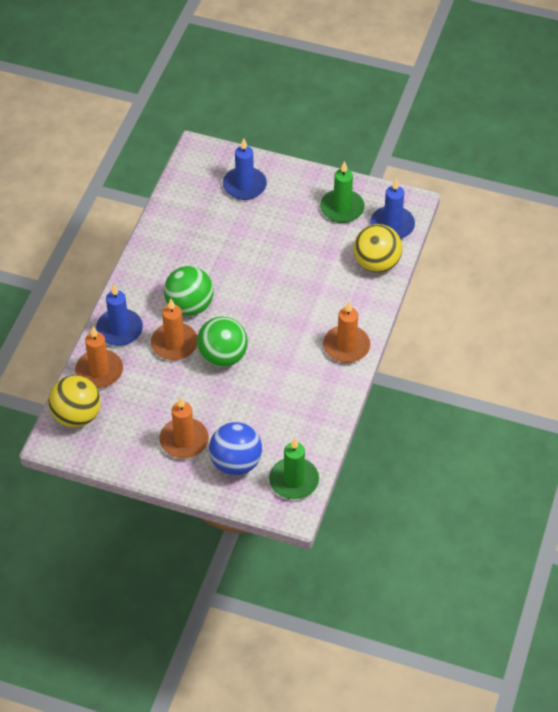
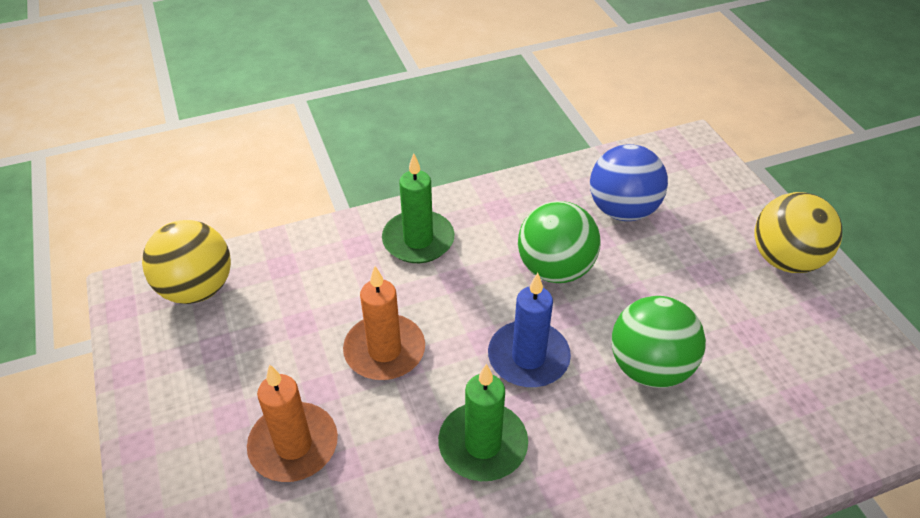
blue candle: 3 -> 1
orange candle: 4 -> 2

